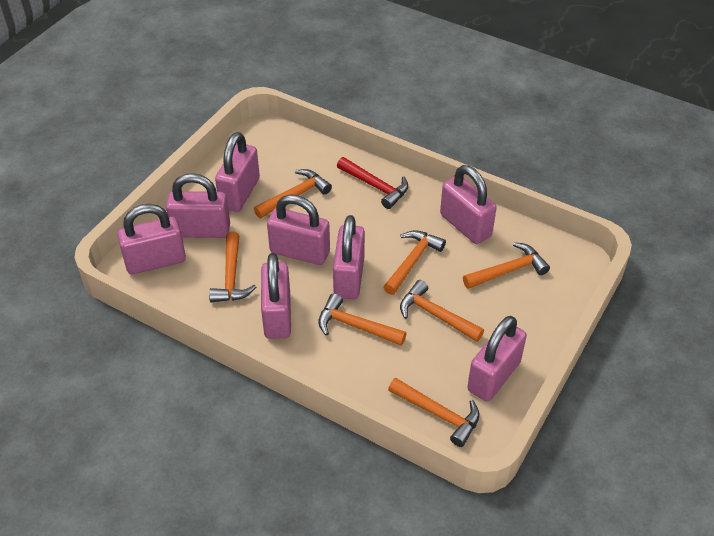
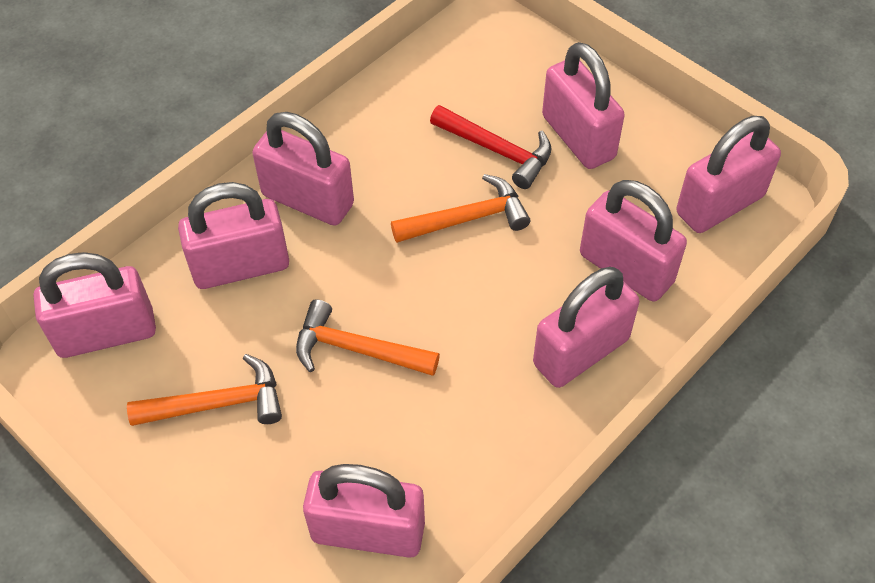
orange hammer: 7 -> 3

